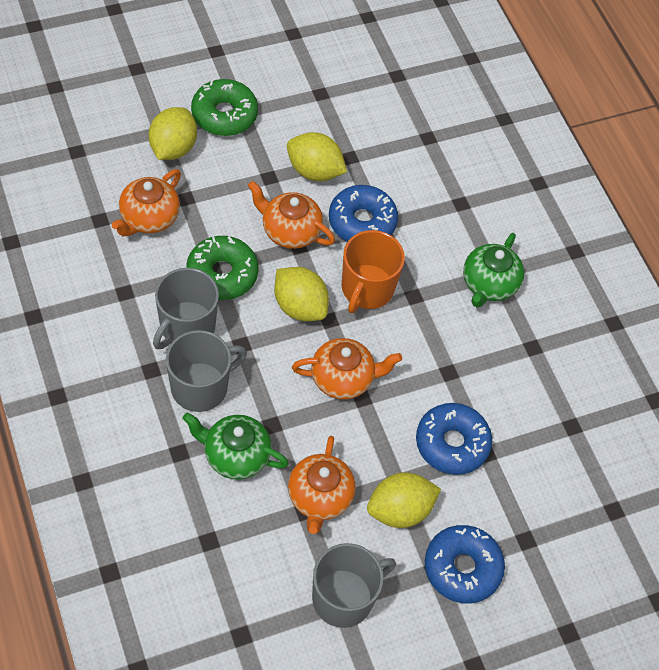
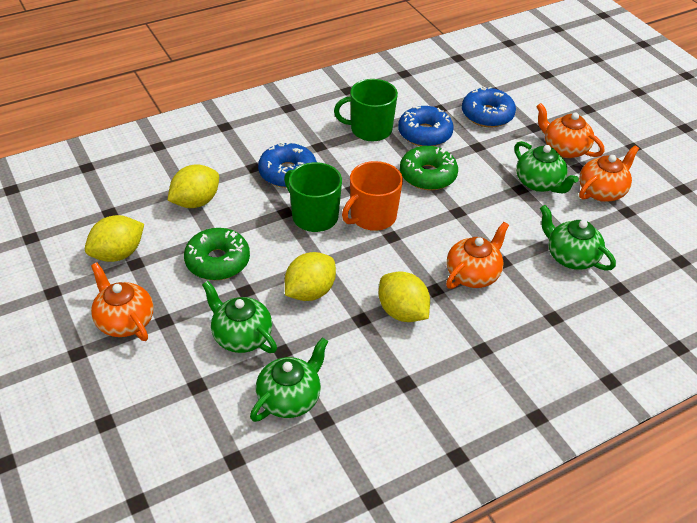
green mug: 0 -> 2
green teapot: 2 -> 4
grey mug: 3 -> 0

